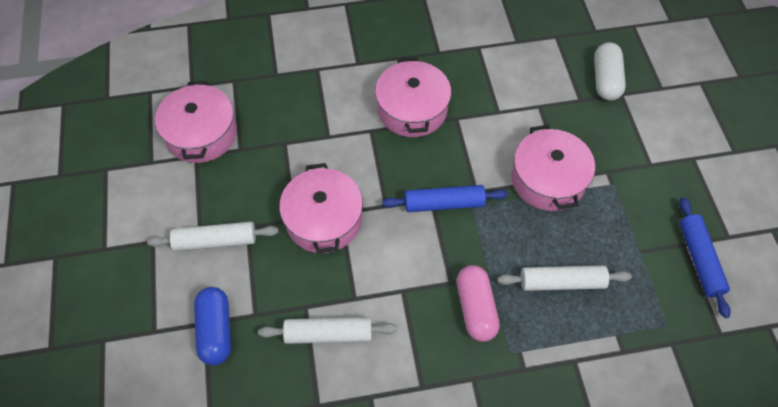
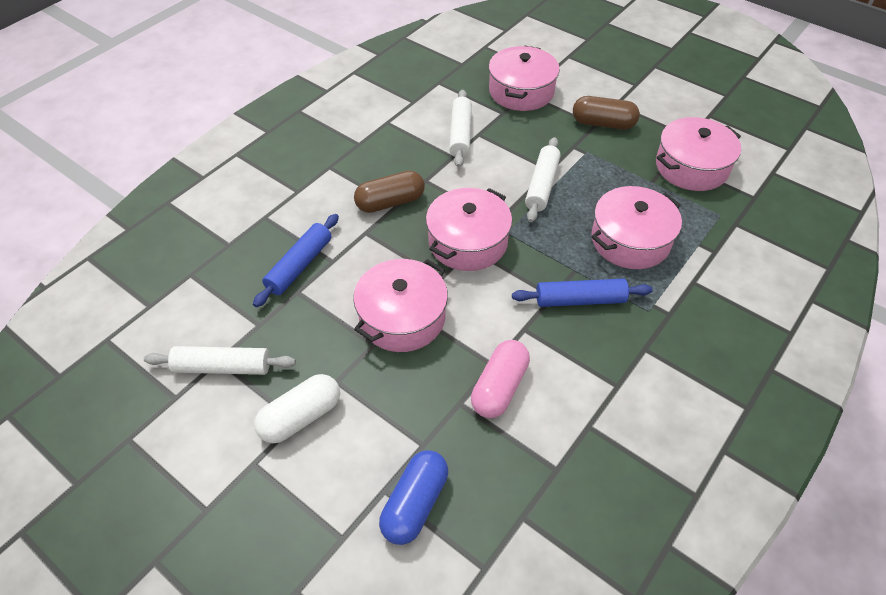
brown capsule: 0 -> 2
pink pot: 4 -> 5

